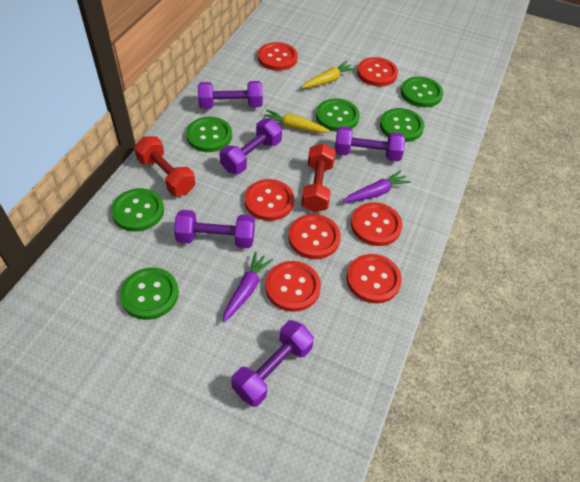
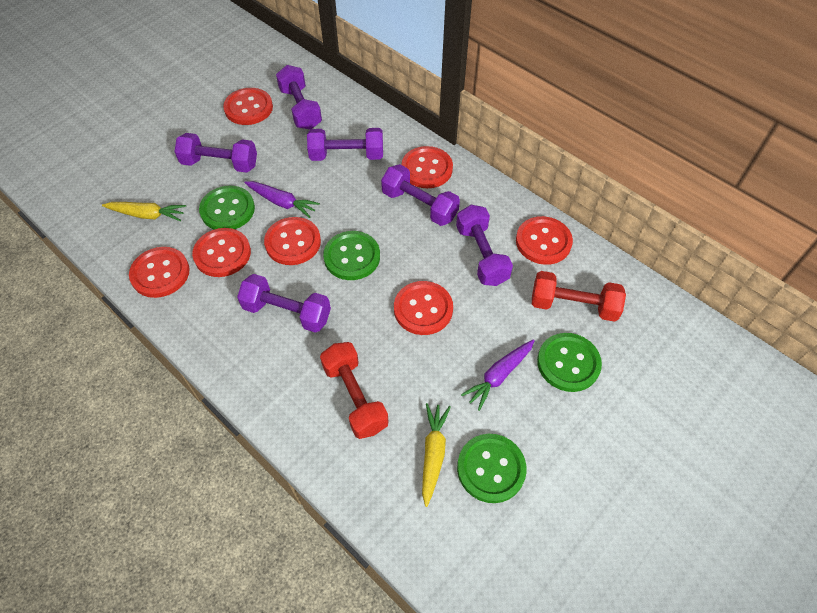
green button: 6 -> 4
purple dumbbell: 5 -> 6

